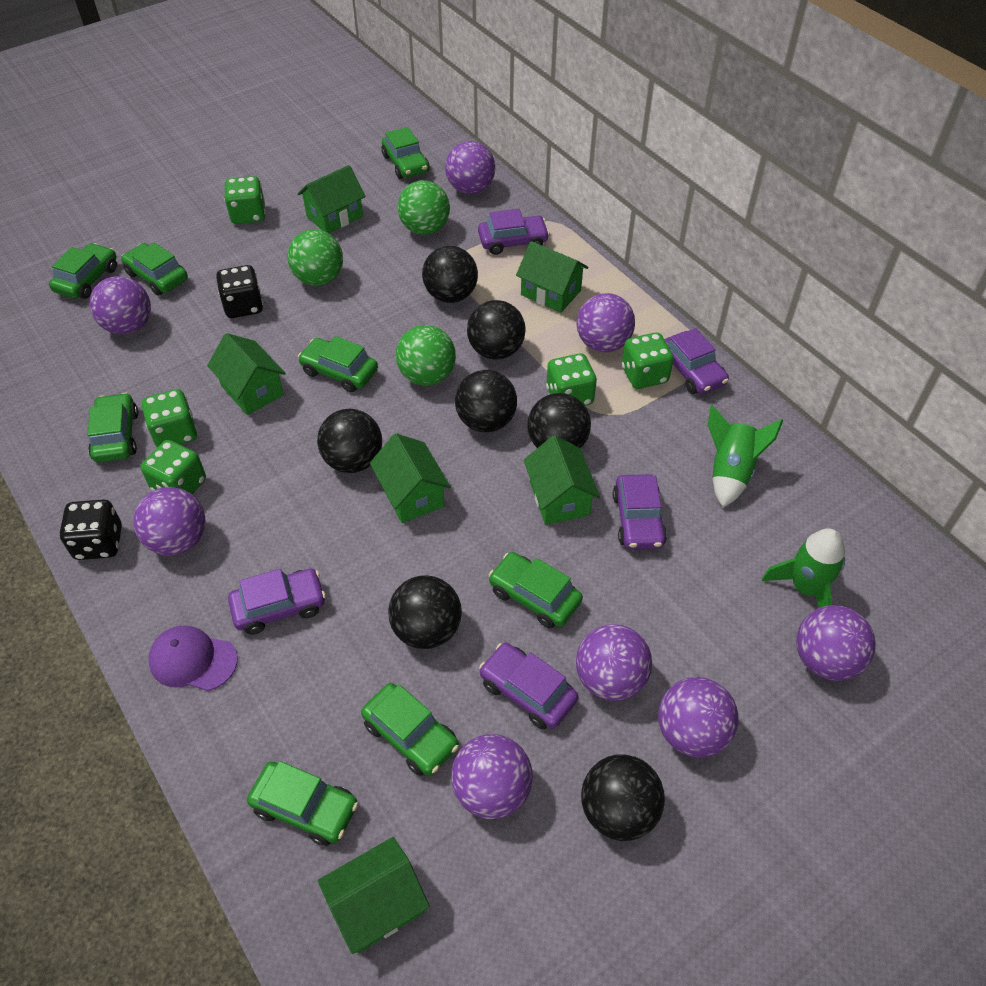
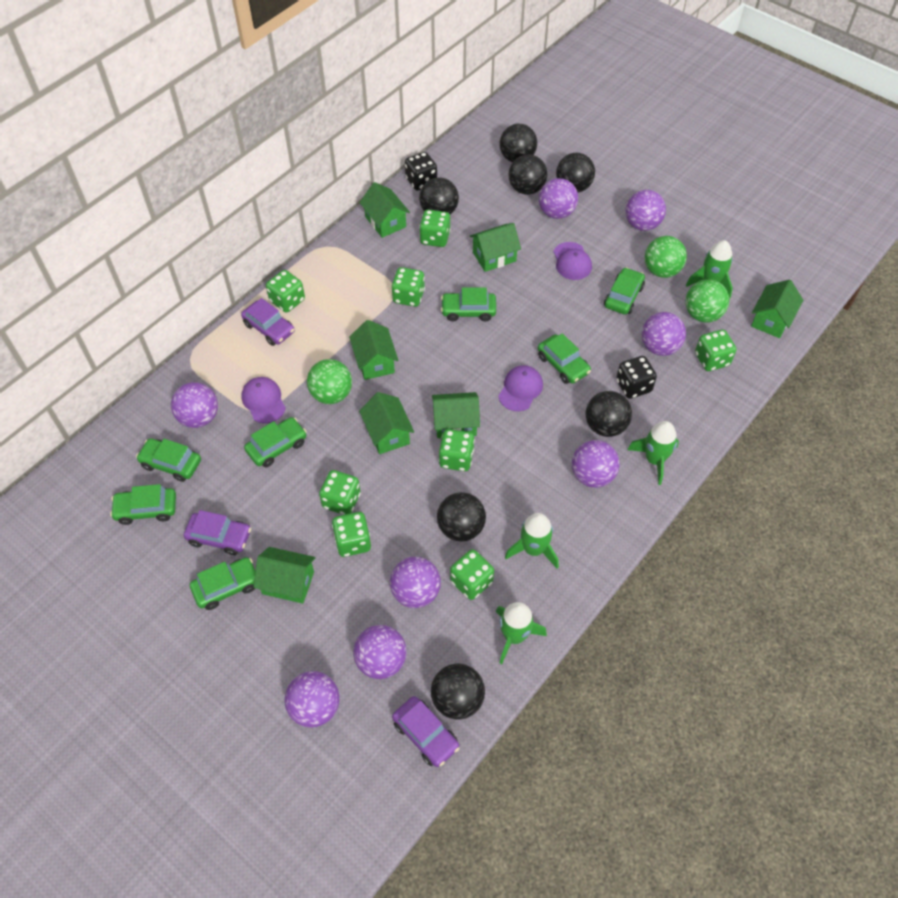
green car: 8 -> 7
green dice: 5 -> 8
green house: 6 -> 7
green rocket: 2 -> 4
purple cap: 1 -> 3
purple car: 5 -> 3

